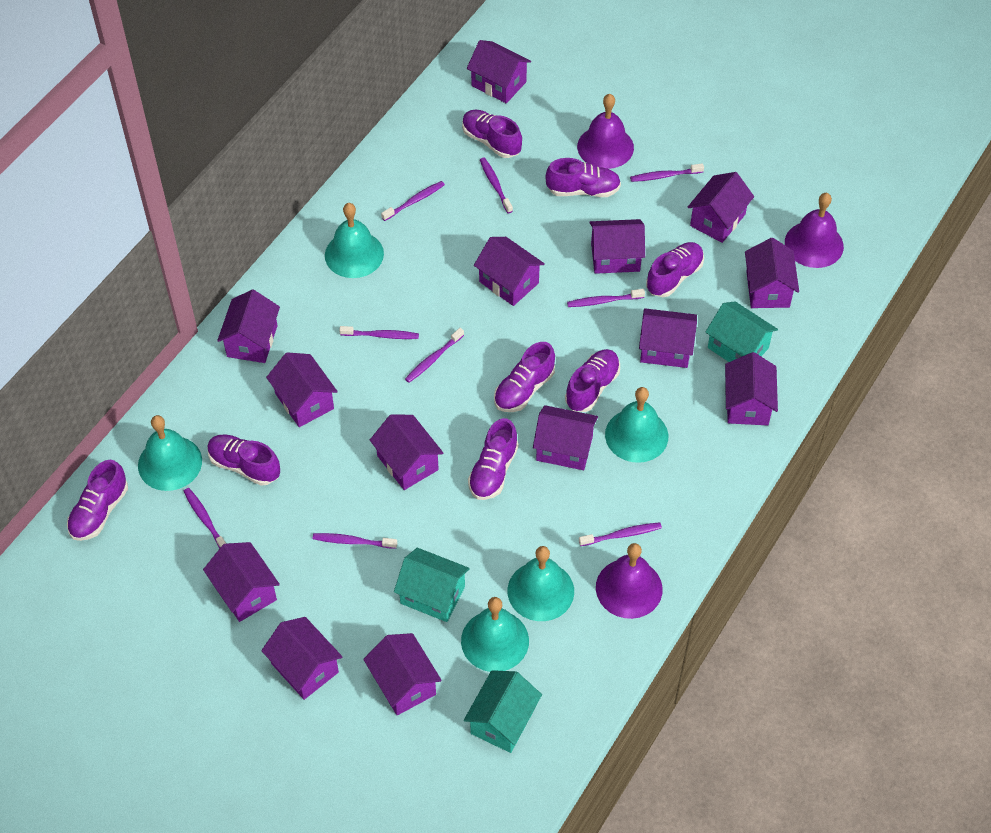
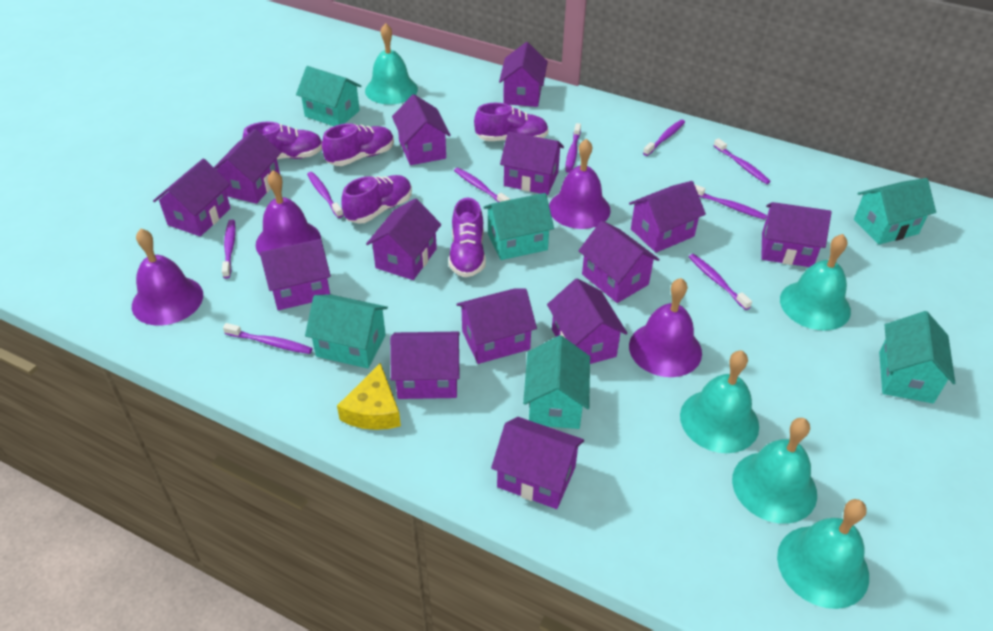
purple bell: 3 -> 4
purple shoe: 8 -> 5
turquoise house: 3 -> 6
yellow cheese: 0 -> 1

